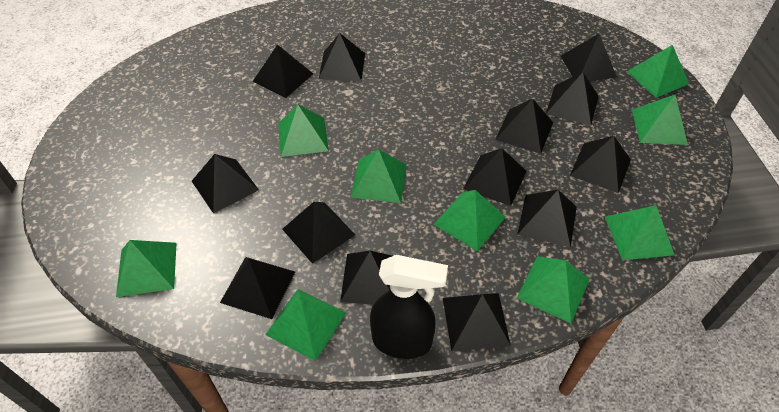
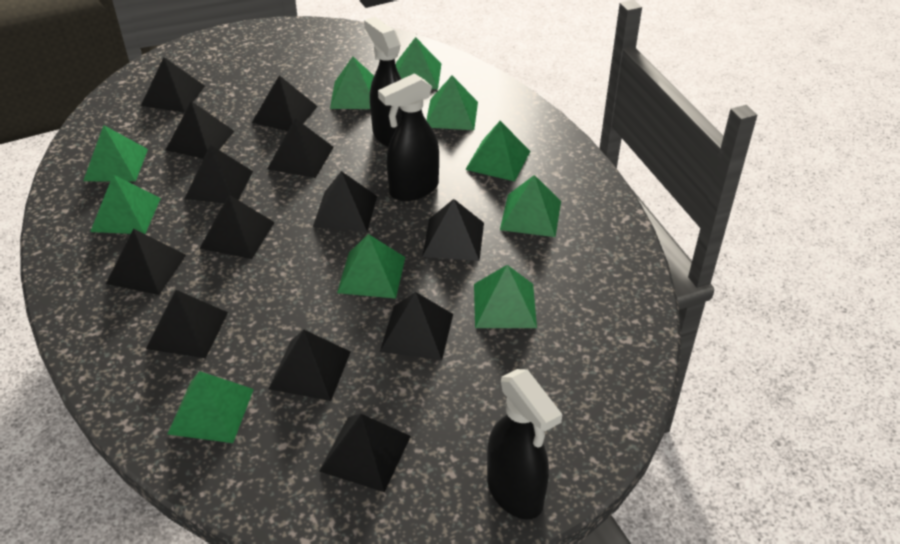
black spray bottle: 1 -> 3
green pyramid: 9 -> 10

